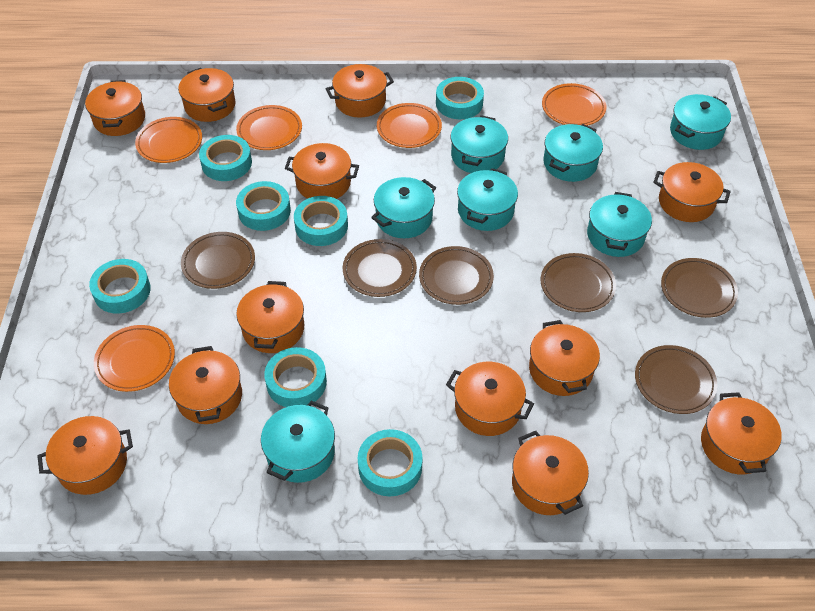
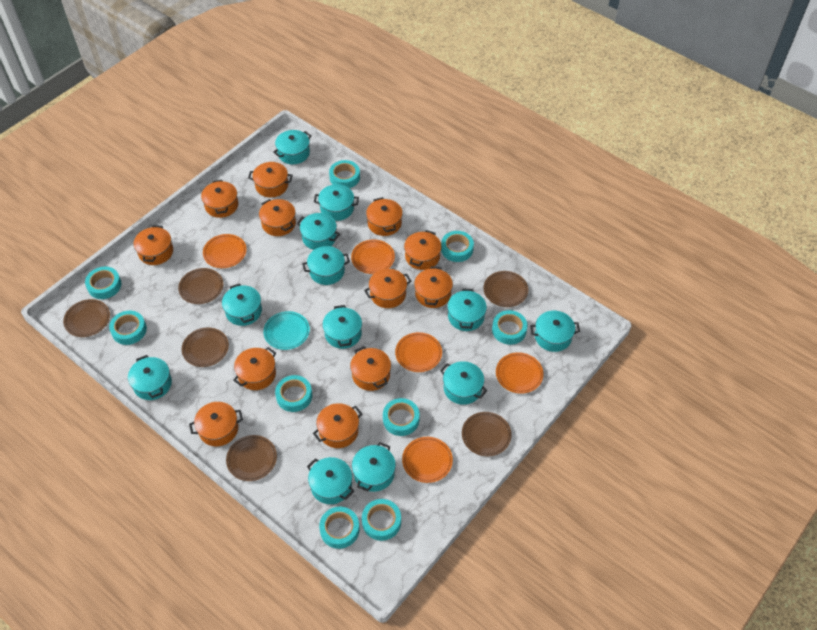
turquoise plate: 0 -> 1
turquoise pot: 7 -> 12
turquoise tape: 7 -> 9

